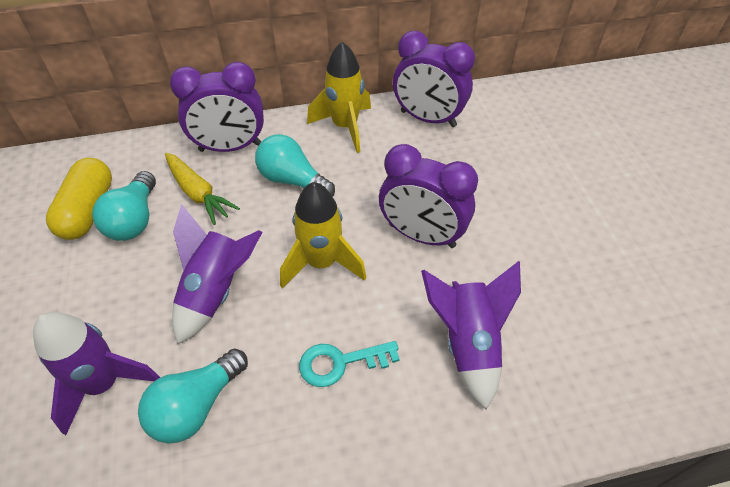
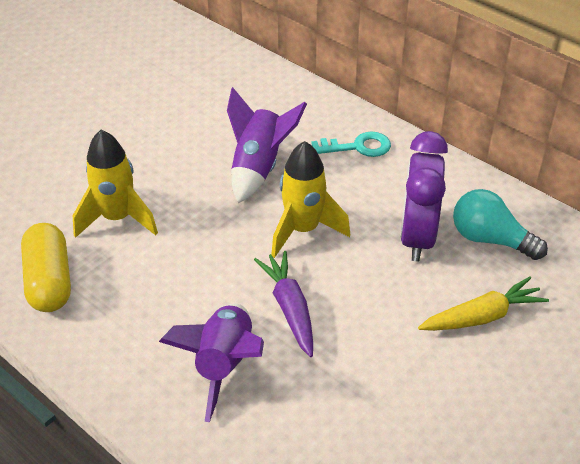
purple carrot: 0 -> 1
purple clock: 3 -> 1
purple rocket: 3 -> 2
turquoise light bulb: 3 -> 1

